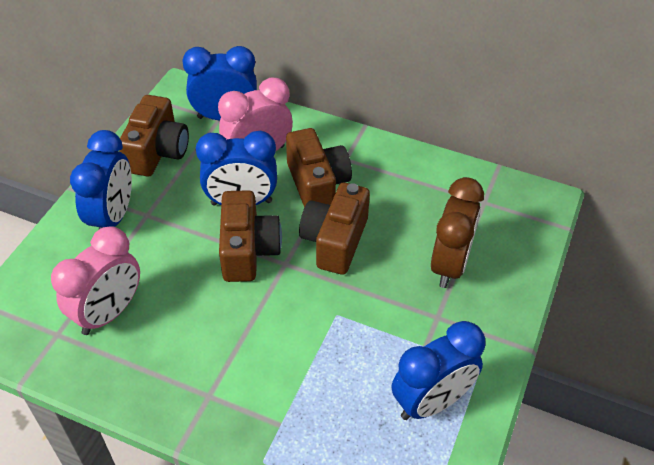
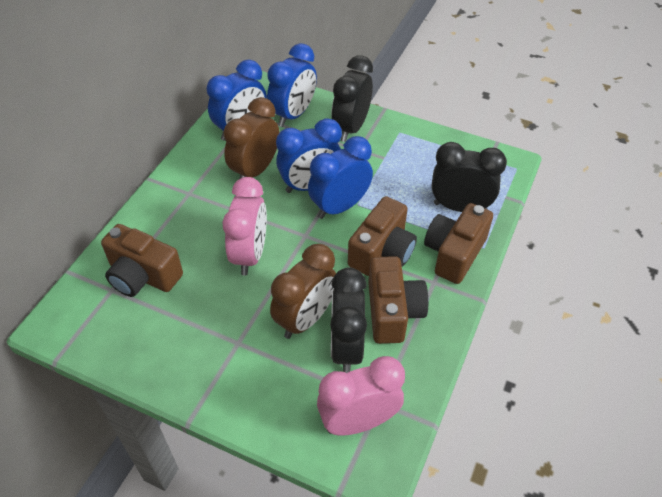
black clock: 0 -> 3
brown clock: 1 -> 2

